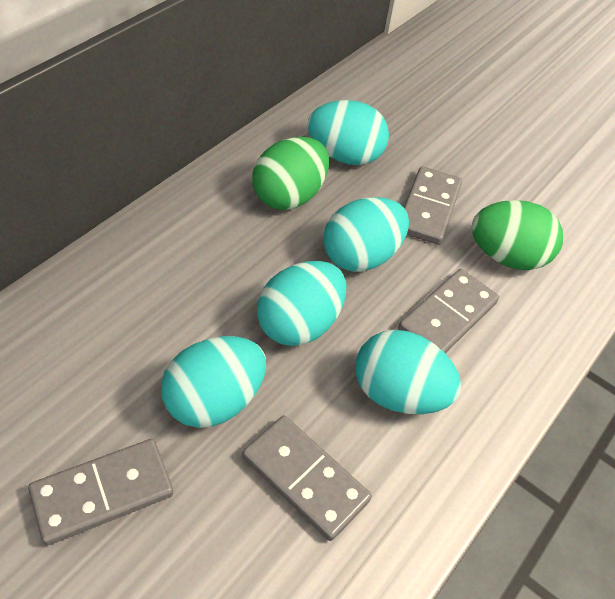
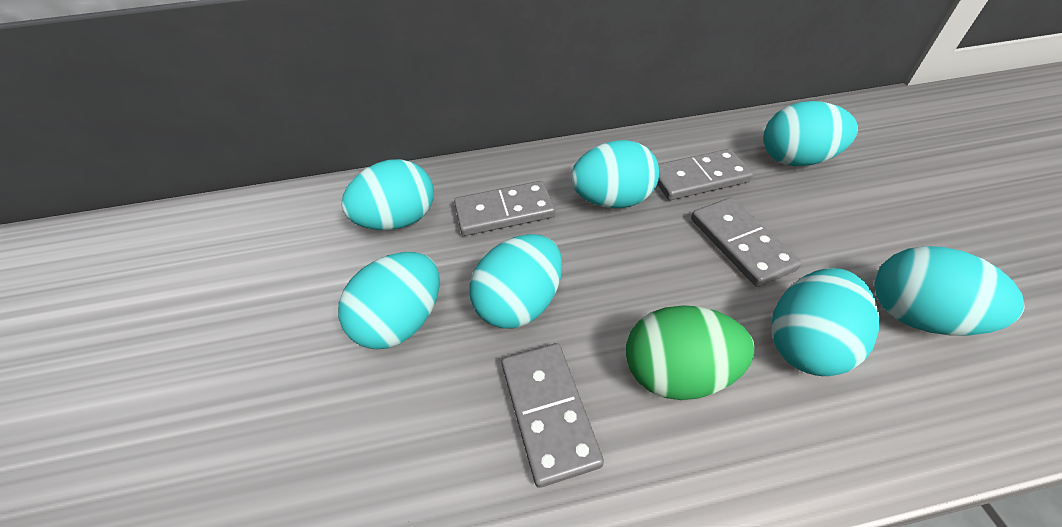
green egg: 2 -> 1
turquoise egg: 5 -> 7

